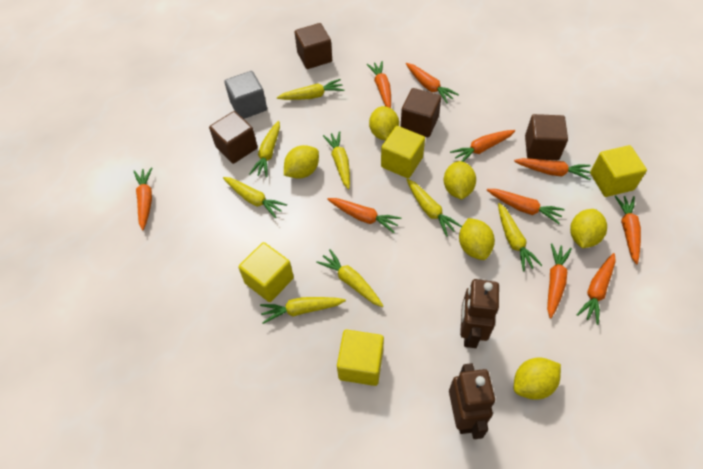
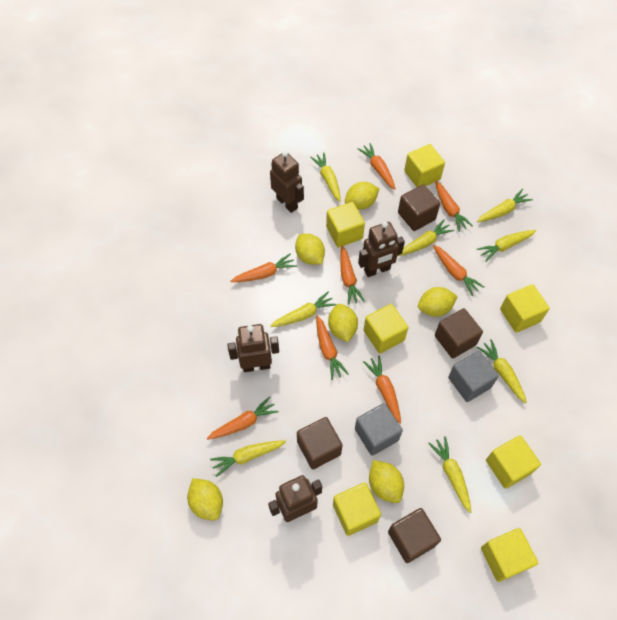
brown robot: 2 -> 4
grey cube: 1 -> 2
orange carrot: 10 -> 8
yellow cube: 4 -> 7

